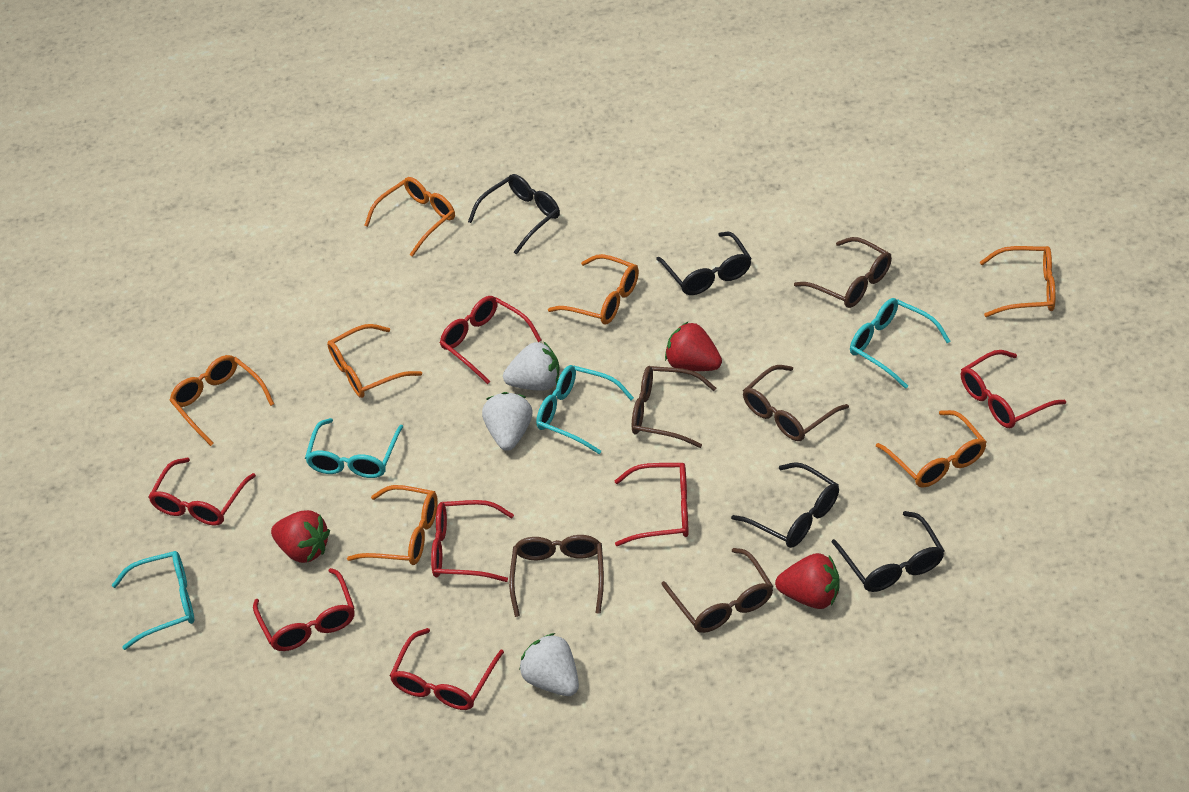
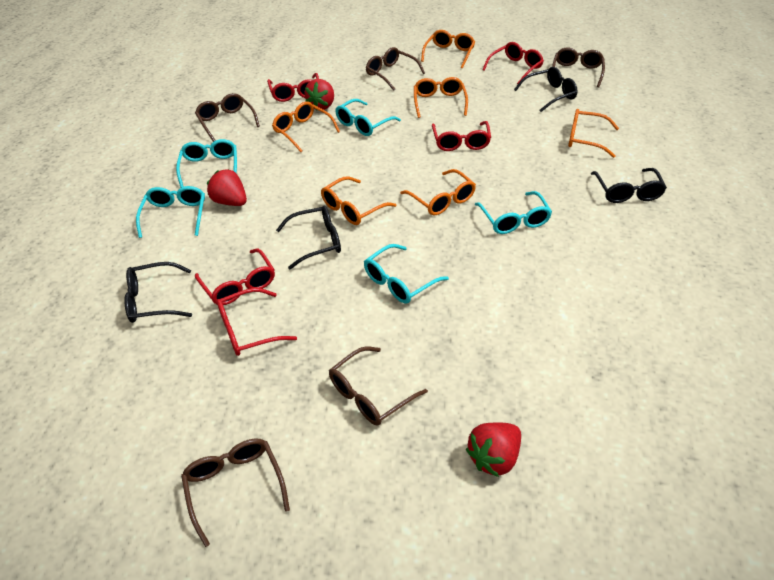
orange glasses: 7 -> 6
red glasses: 7 -> 5
turquoise glasses: 4 -> 5
white strawberry: 3 -> 0

